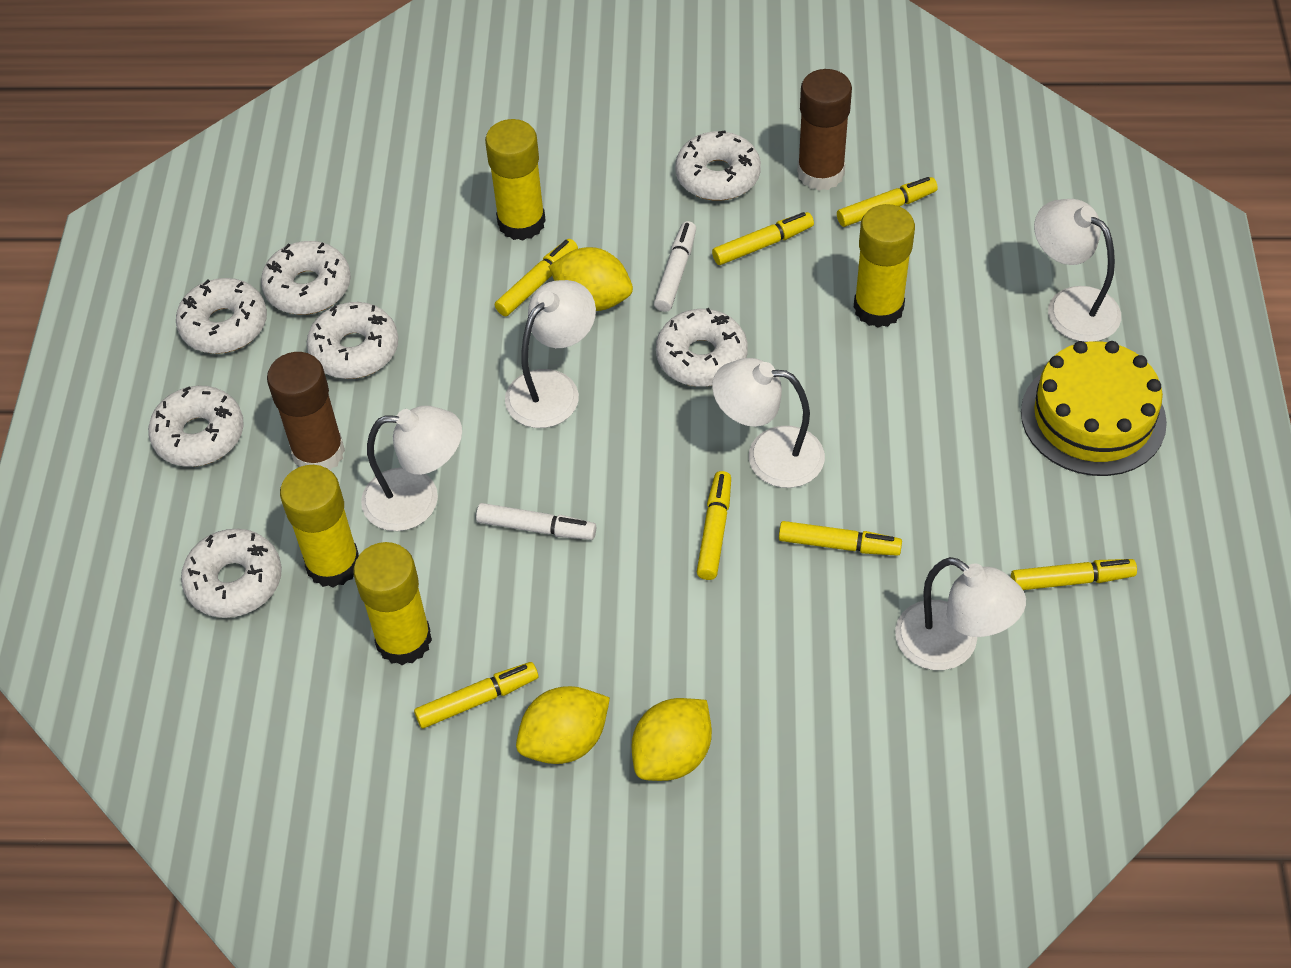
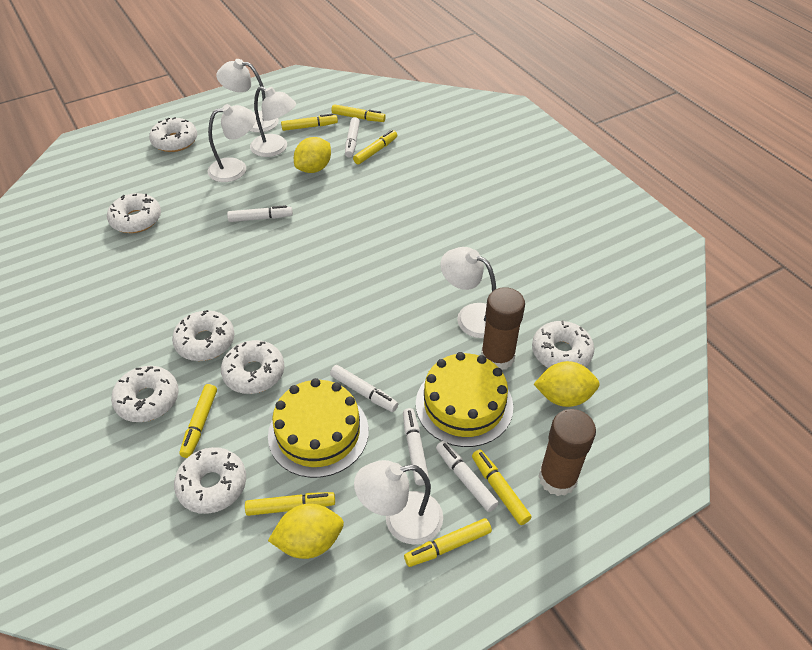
white marker: 2 -> 5
yellow cake: 1 -> 2
yellow glue stick: 4 -> 0

